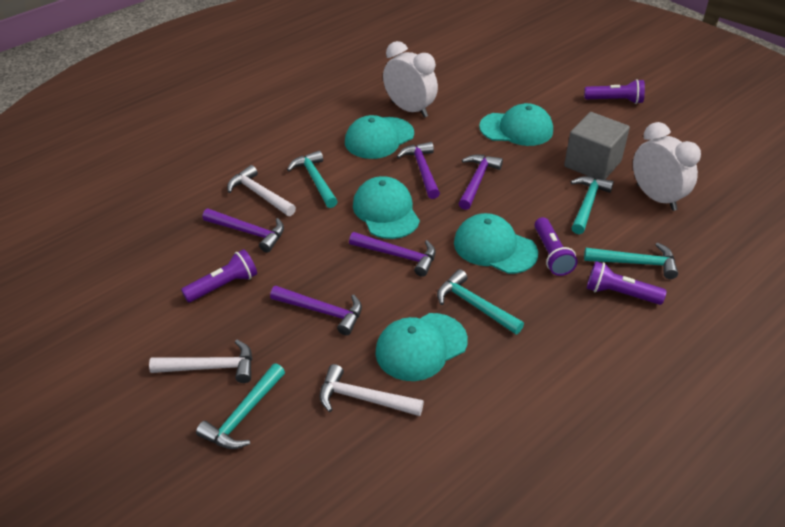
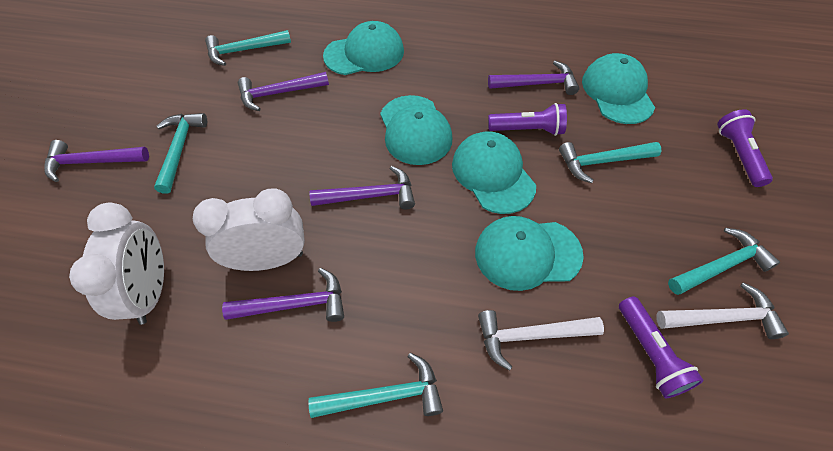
grey cube: 1 -> 0
purple flashlight: 4 -> 3
white hammer: 3 -> 2

